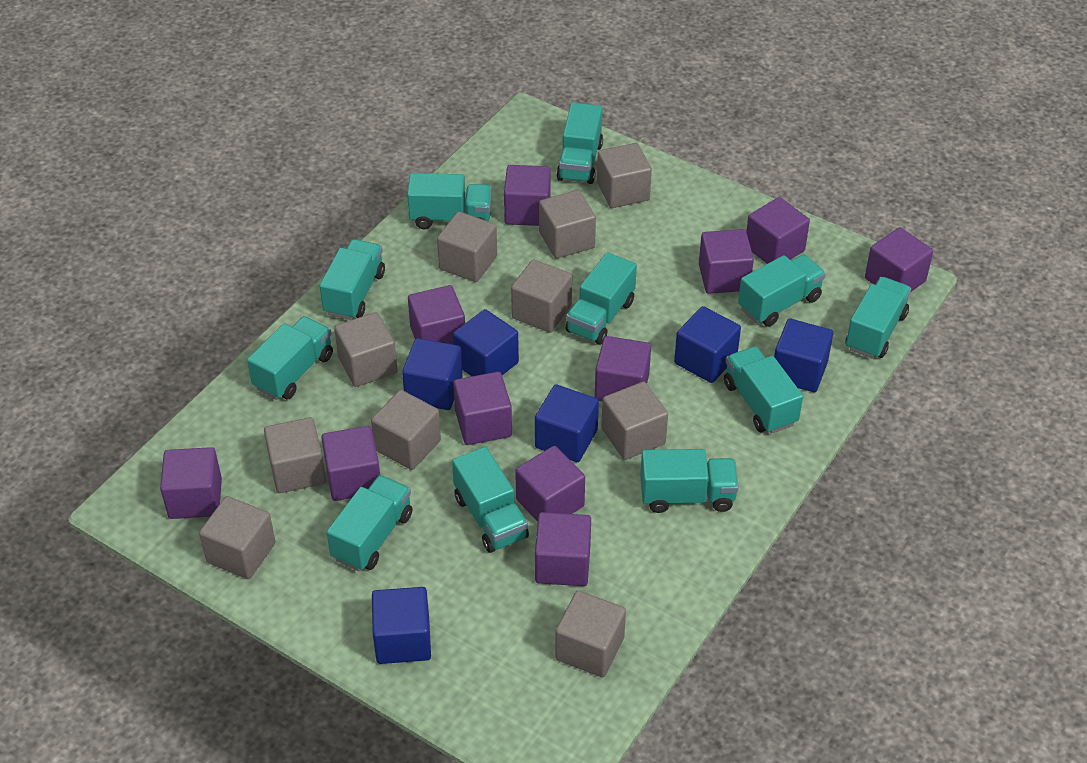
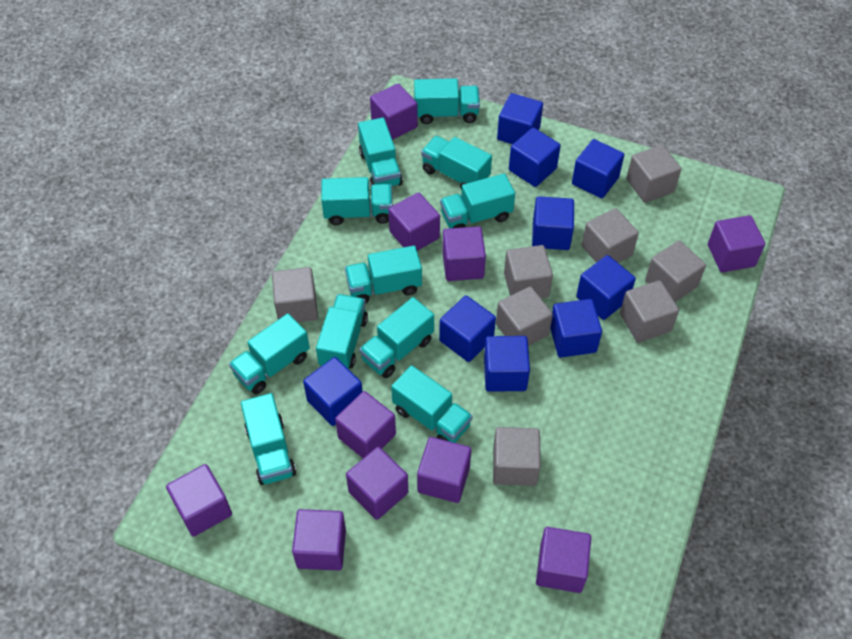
blue cube: 6 -> 9
grey cube: 10 -> 8
purple cube: 11 -> 10

